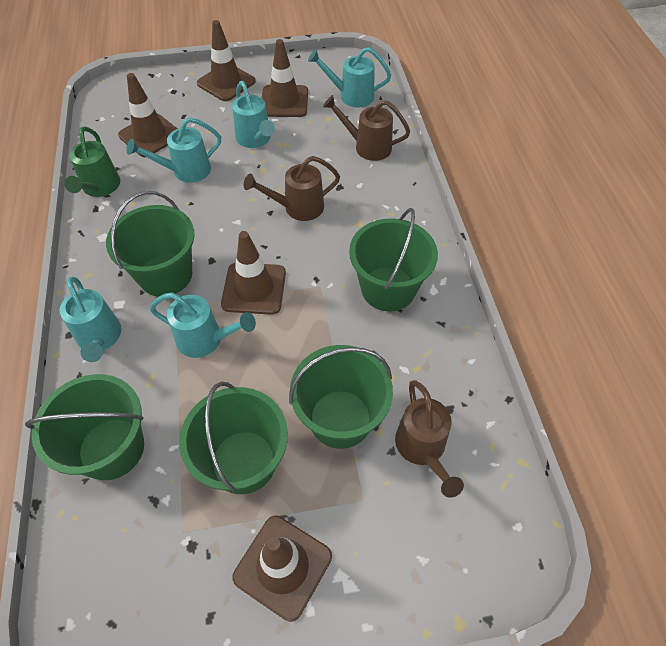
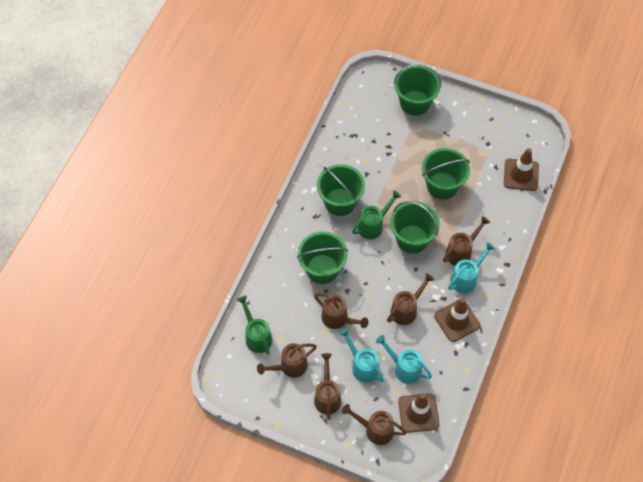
brown traffic cone: 5 -> 3
brown watering can: 3 -> 6
green watering can: 1 -> 2
turquoise watering can: 5 -> 3

